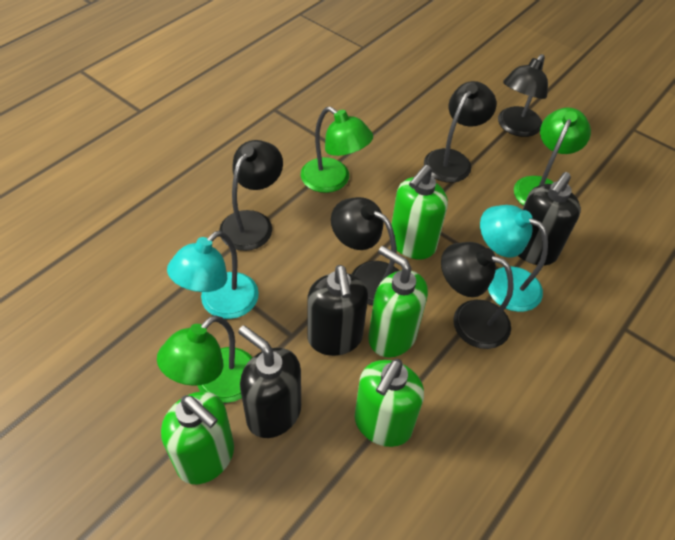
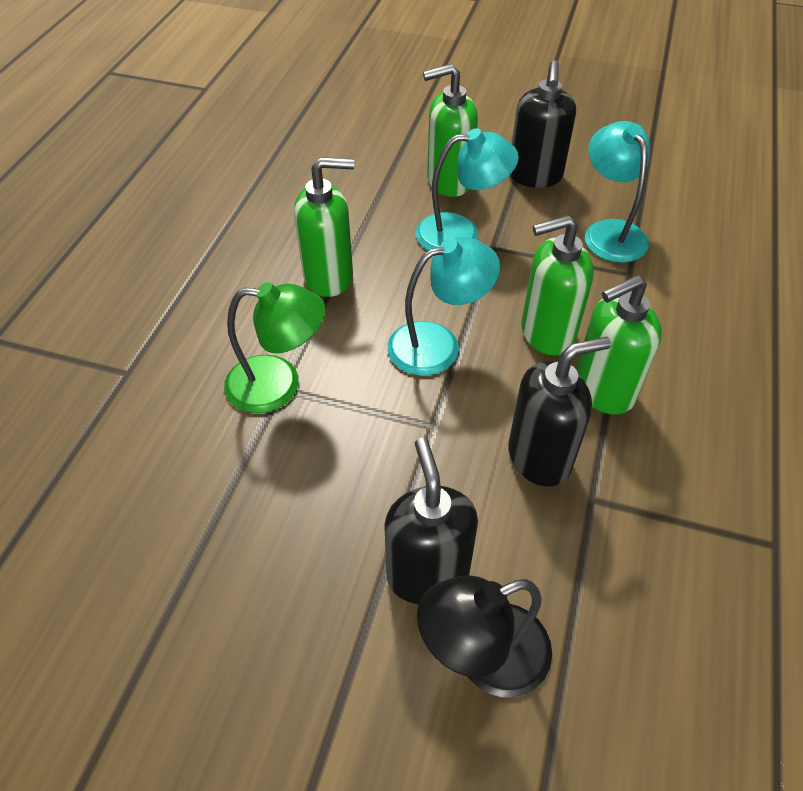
black lamp: 5 -> 1
green lamp: 3 -> 1
turquoise lamp: 2 -> 3

